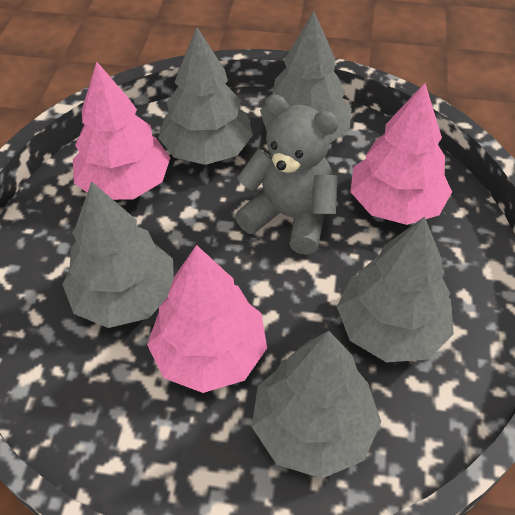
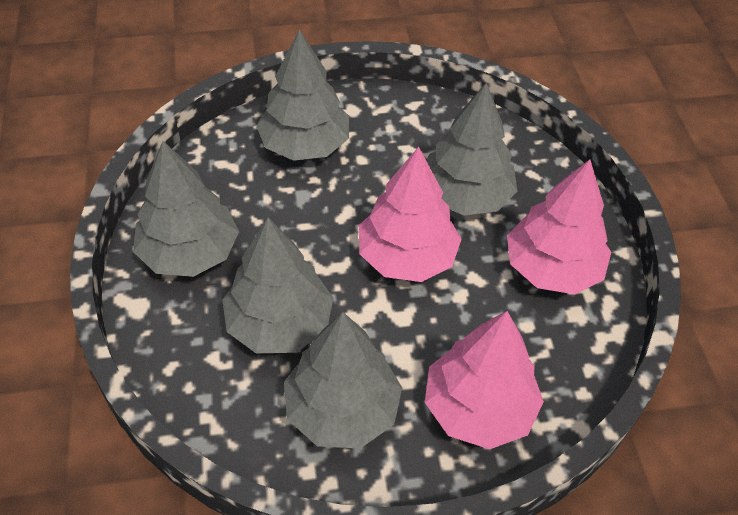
grey teddy bear: 1 -> 0

